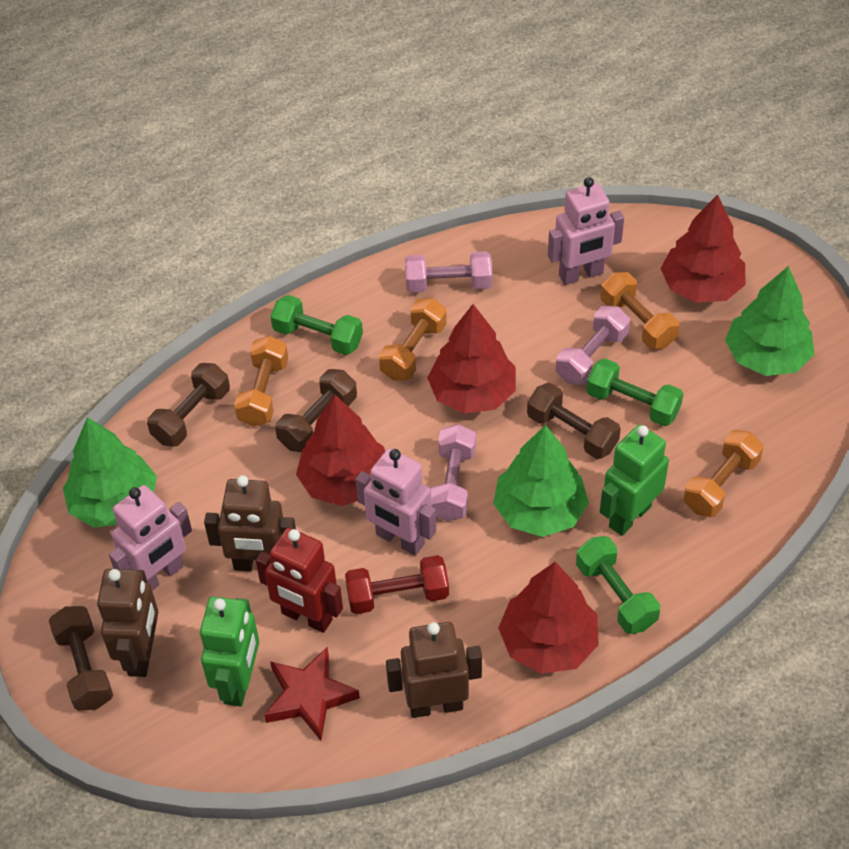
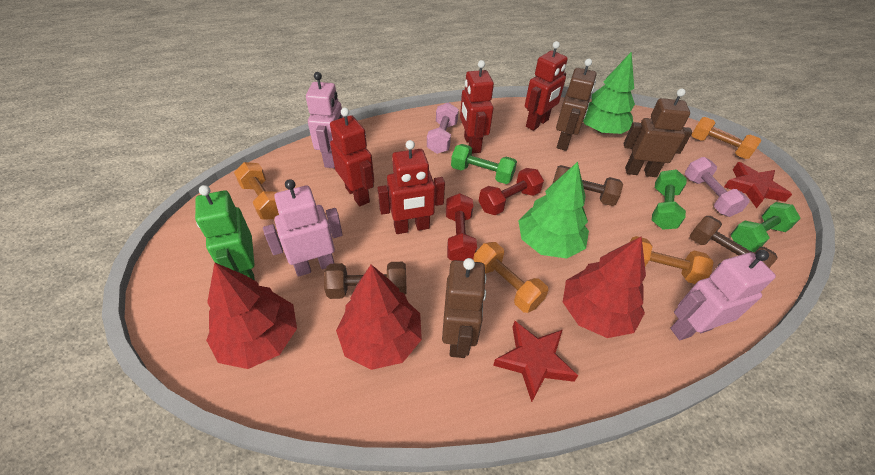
brown dumbbell: 4 -> 3
green robot: 2 -> 1
green tree: 3 -> 2
pink dumbbell: 3 -> 2
red dumbbell: 1 -> 2
red robot: 1 -> 4
red star: 1 -> 2
red tree: 4 -> 3

